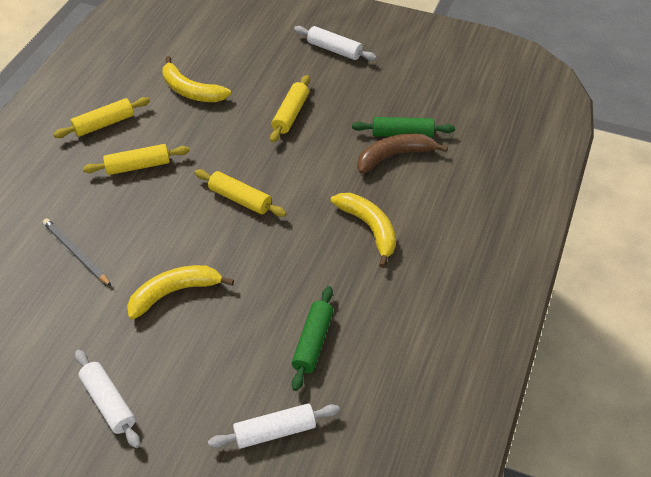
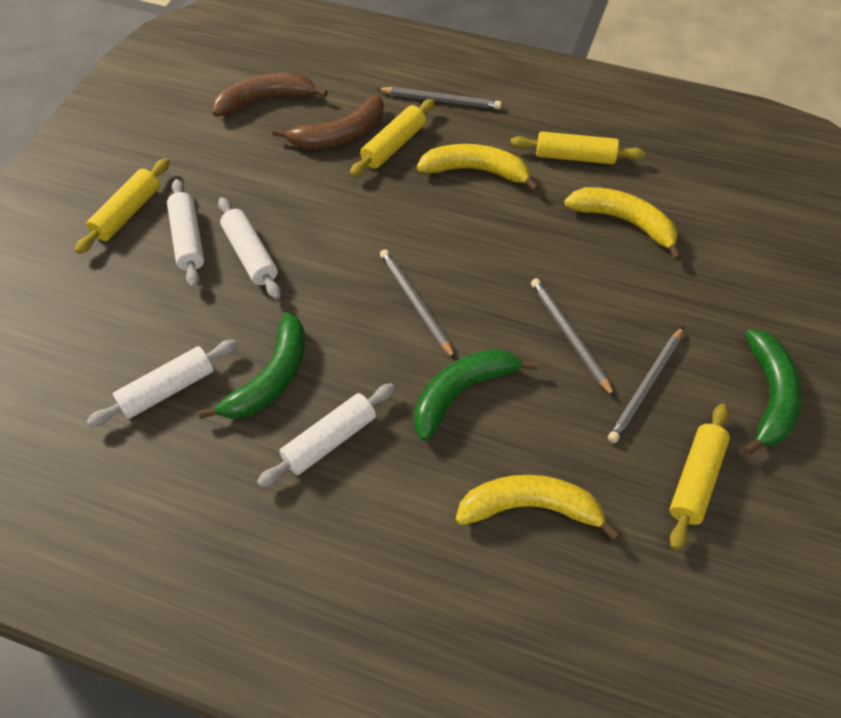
brown banana: 1 -> 2
green banana: 0 -> 3
green rolling pin: 2 -> 0
grey pencil: 1 -> 4
white rolling pin: 3 -> 4

